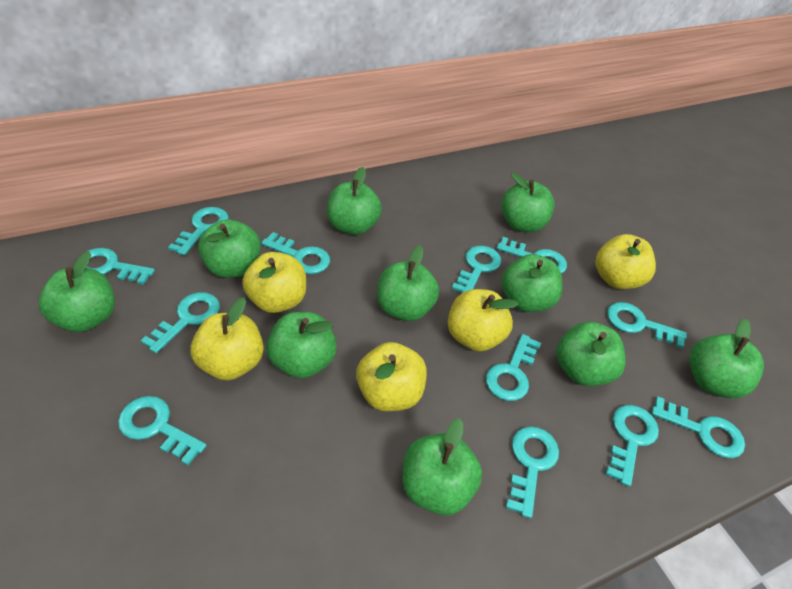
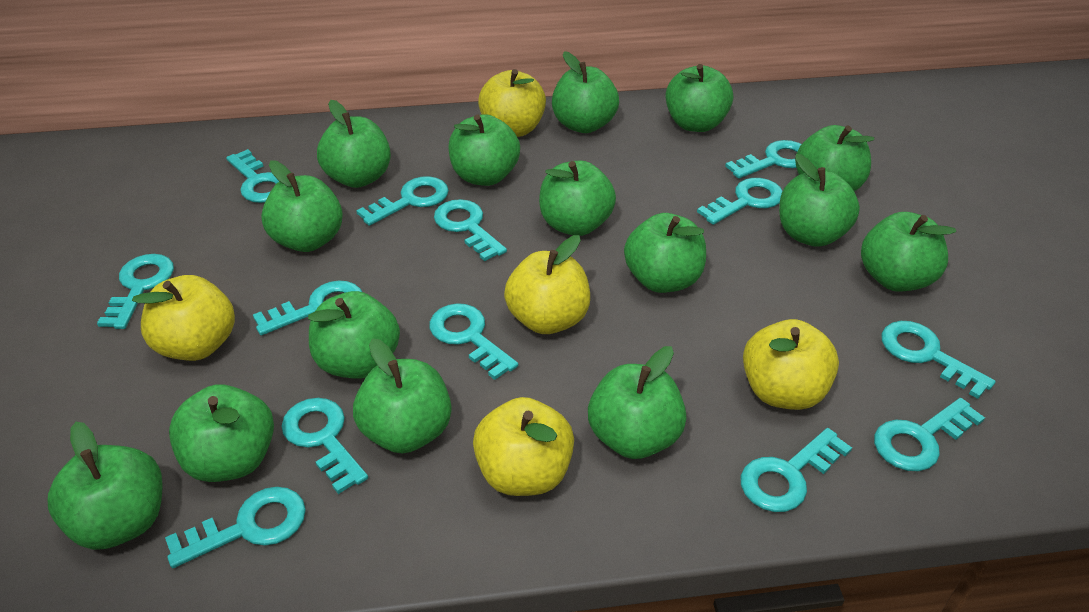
green apple: 10 -> 15
turquoise key: 12 -> 13

